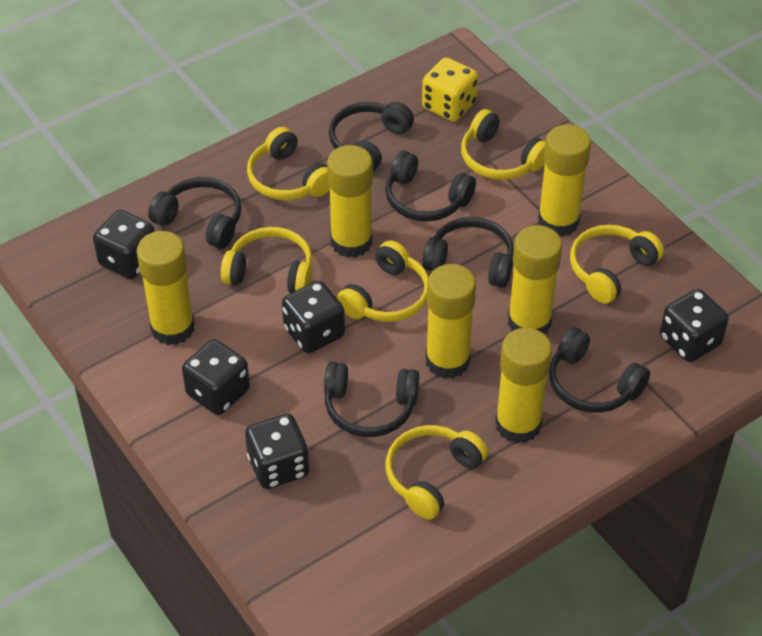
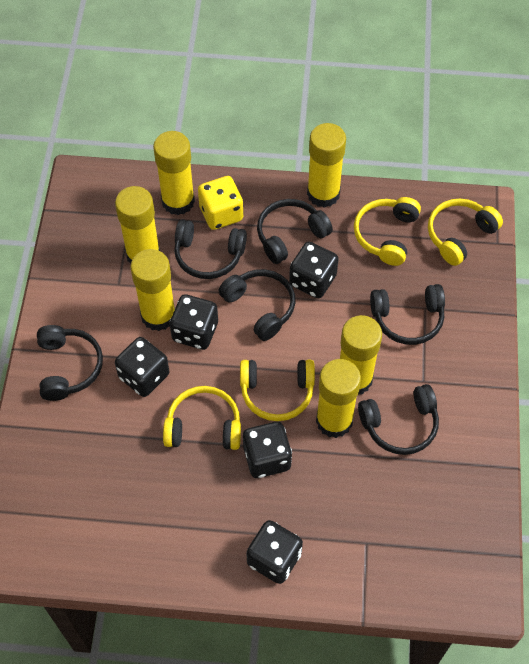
yellow headphones: 6 -> 4

